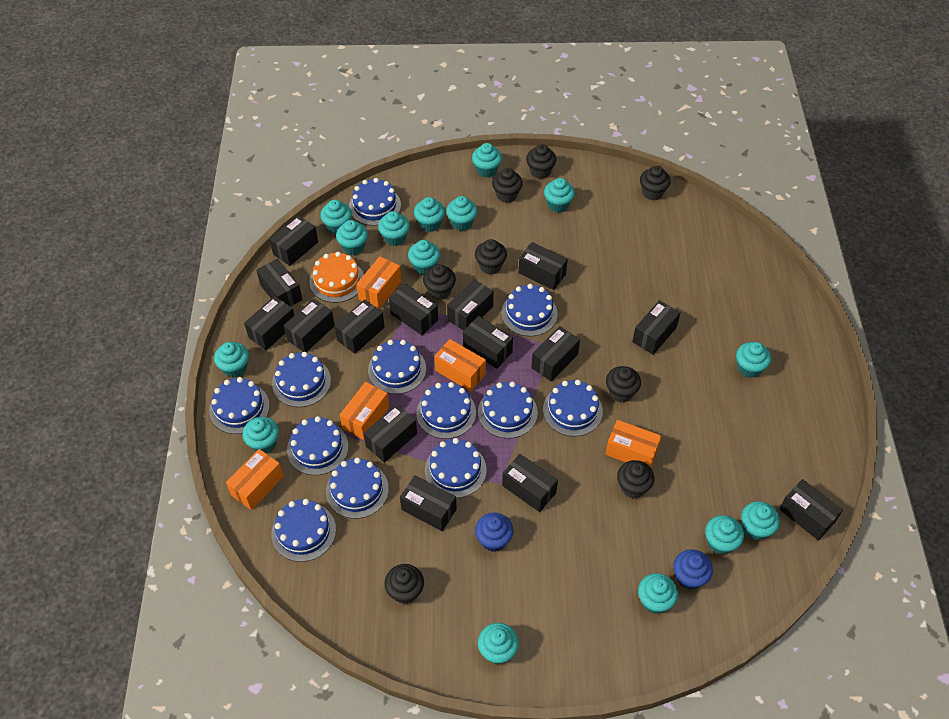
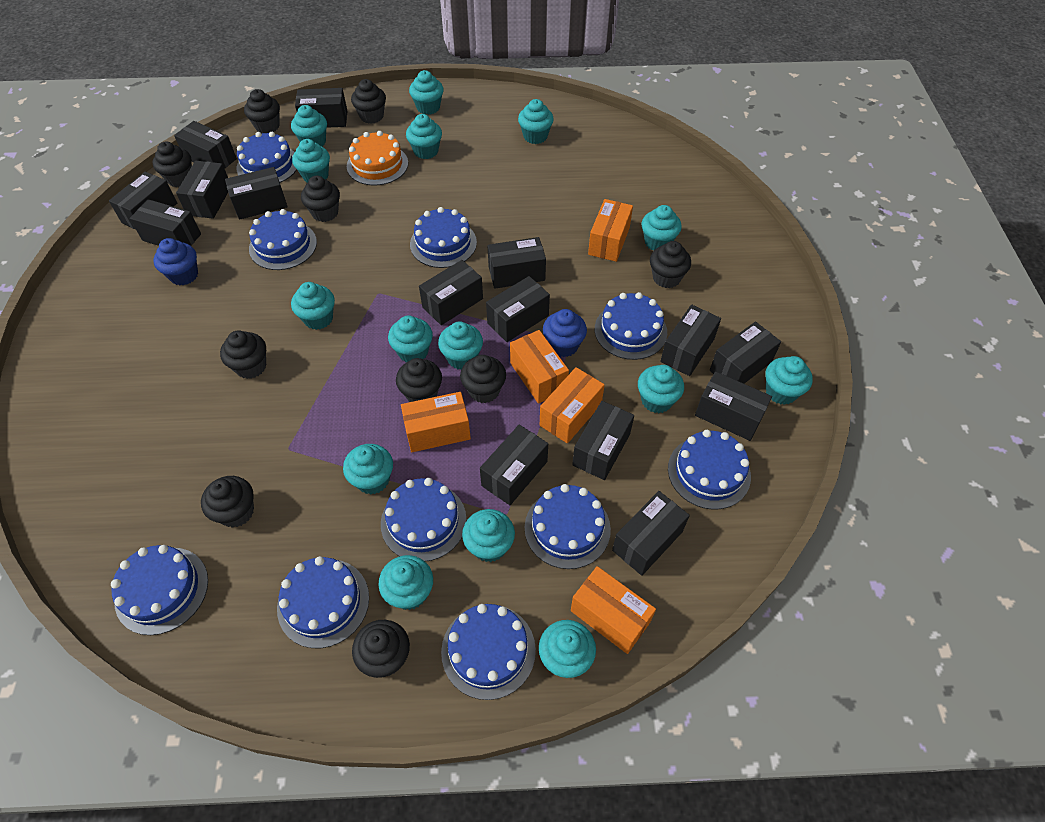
black cupcake: 8 -> 10
blue cake: 12 -> 10

